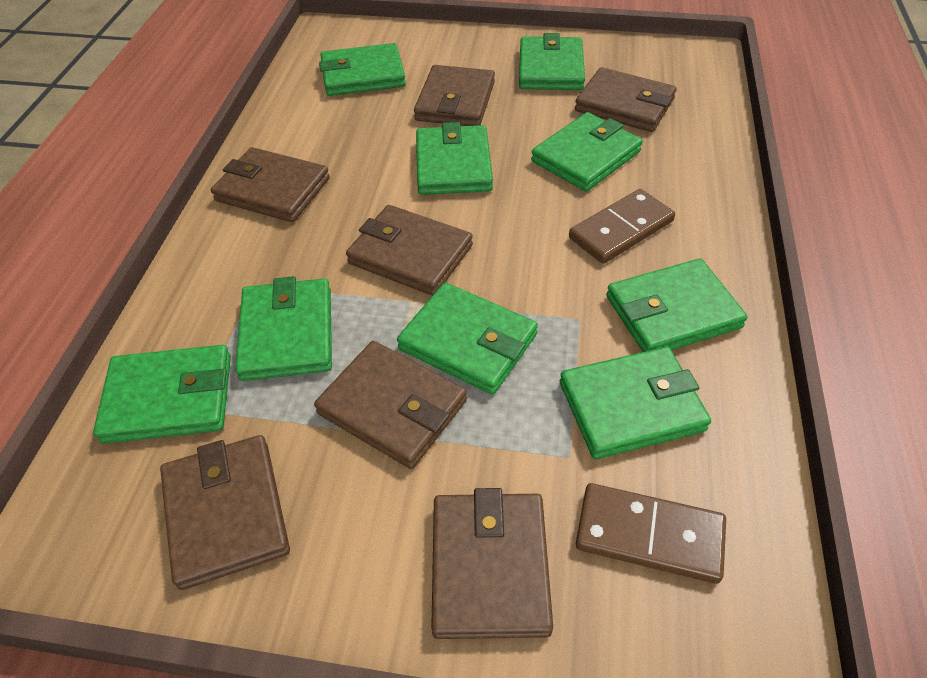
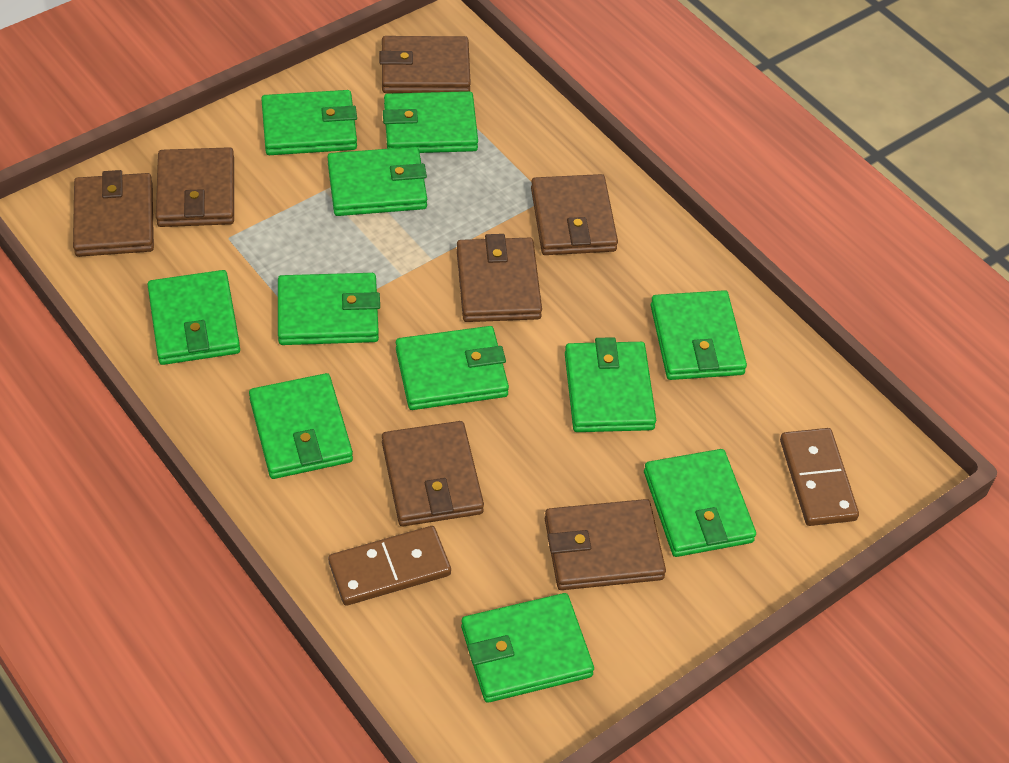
green wallet: 9 -> 11

